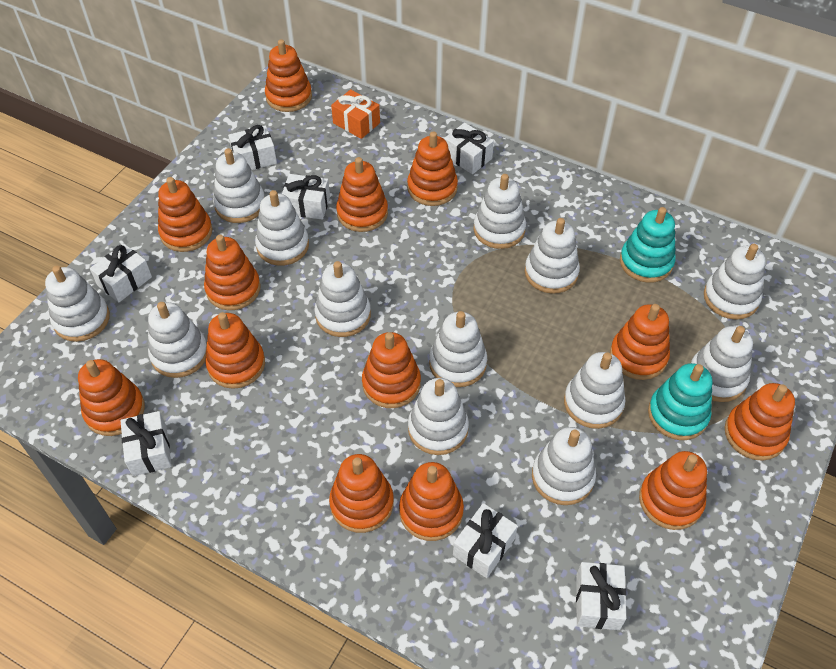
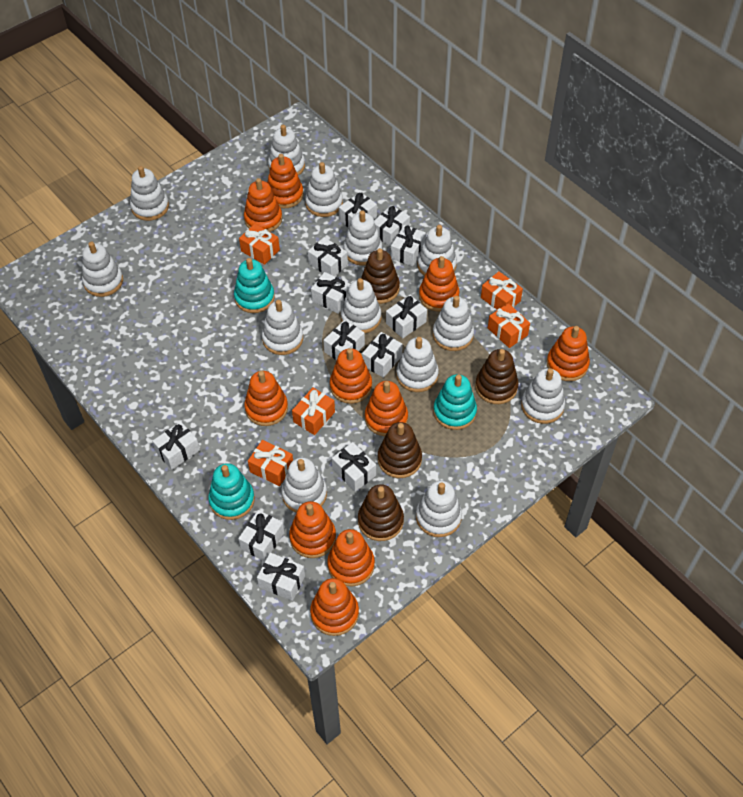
brown stacking toy: 0 -> 4
orange gift: 1 -> 5
orange stacking toy: 13 -> 10
turquoise stacking toy: 2 -> 3
white gift: 7 -> 12

